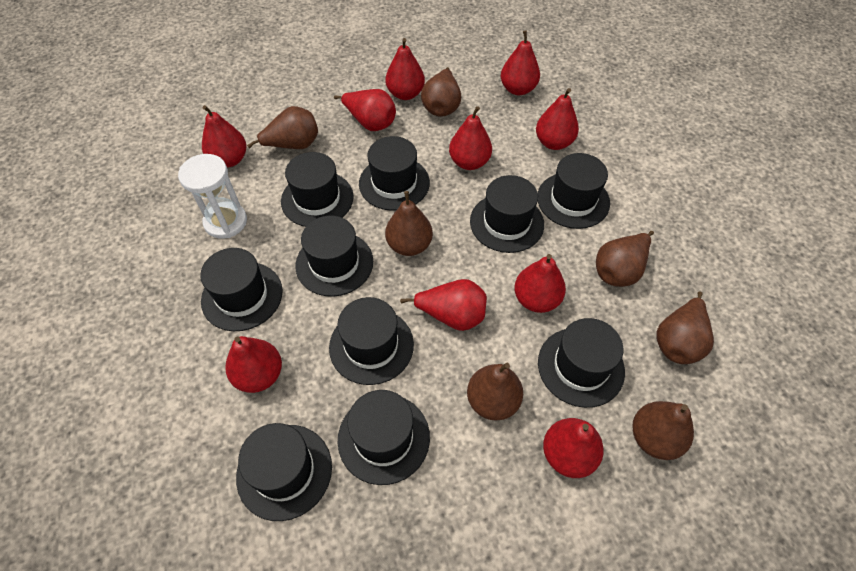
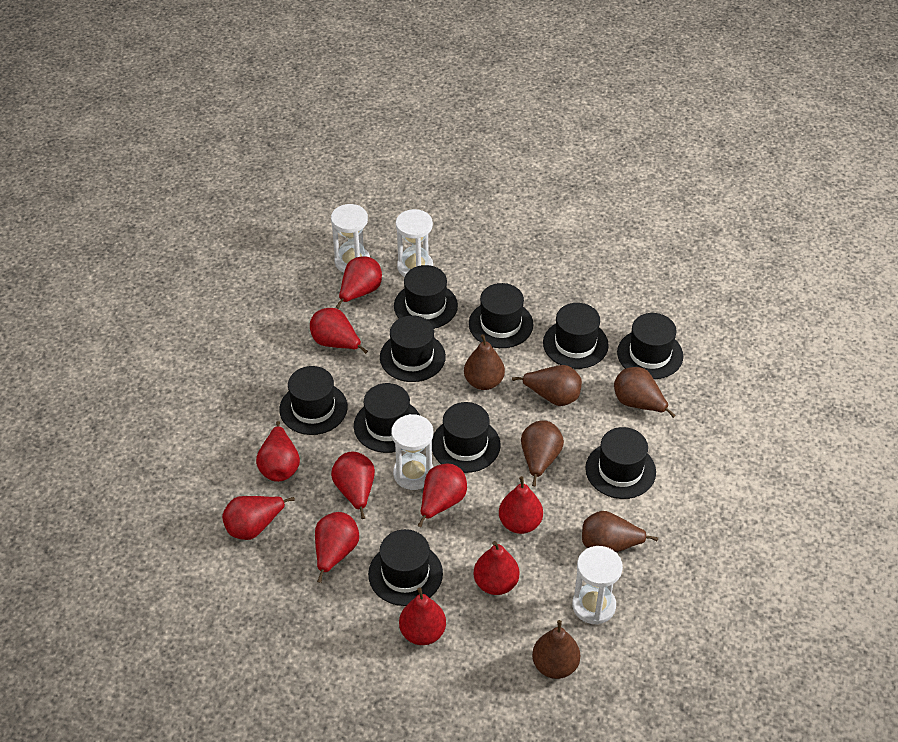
brown pear: 7 -> 6
white hourglass: 1 -> 4

